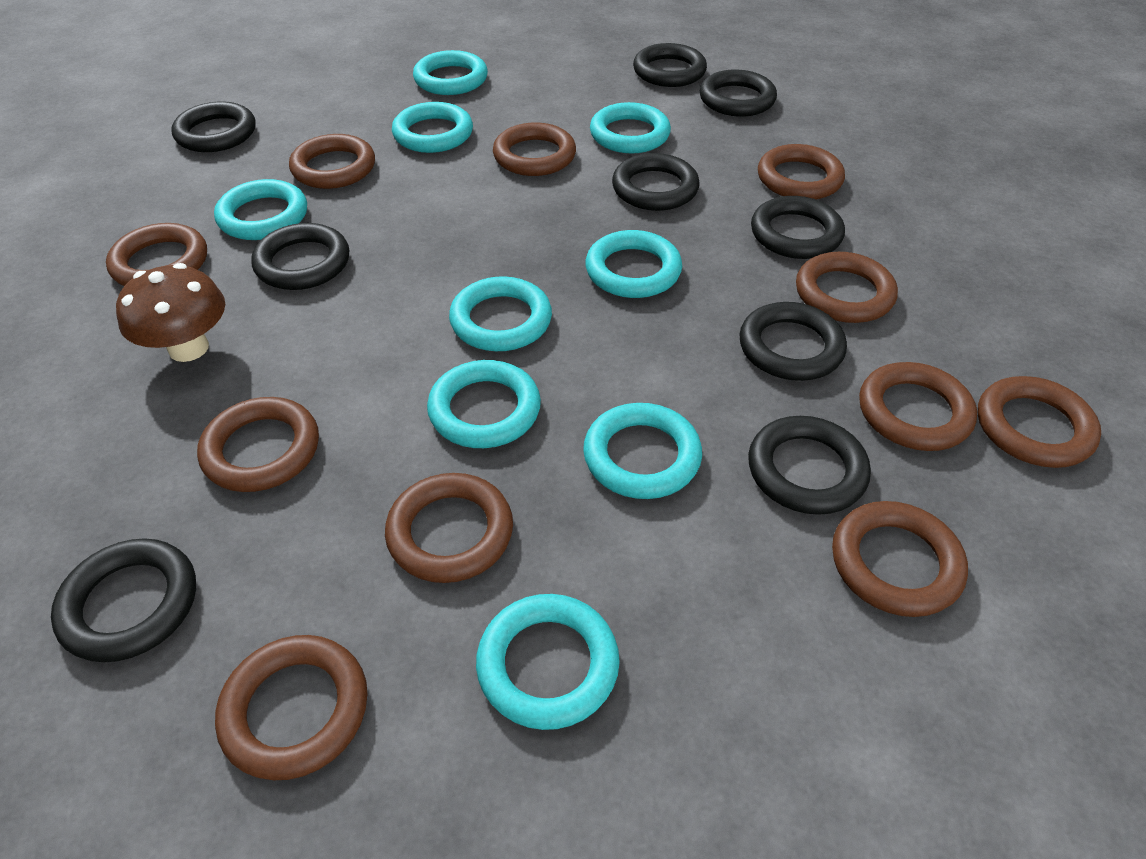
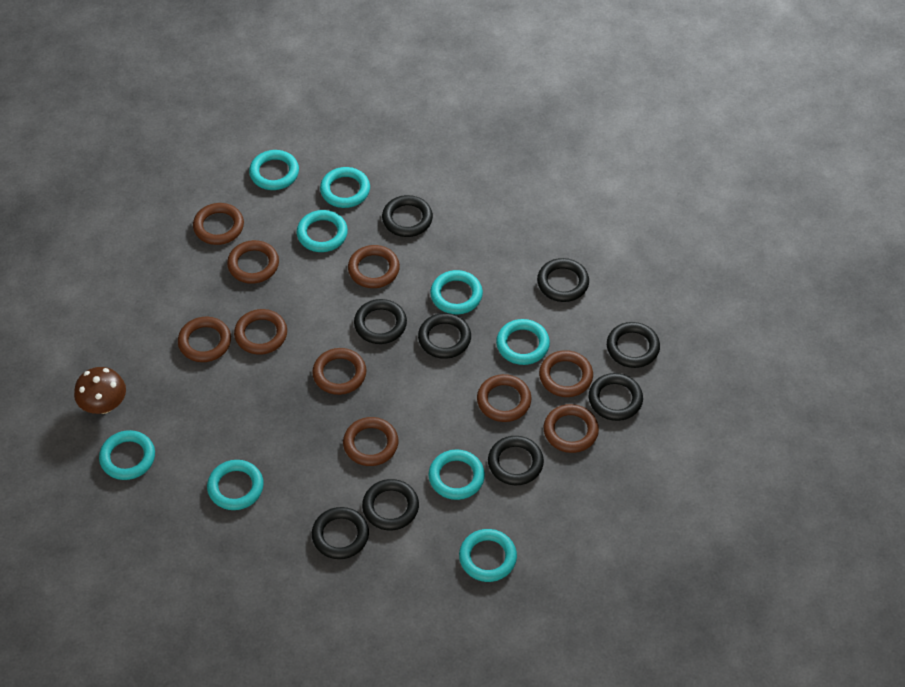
brown ring: 11 -> 10

